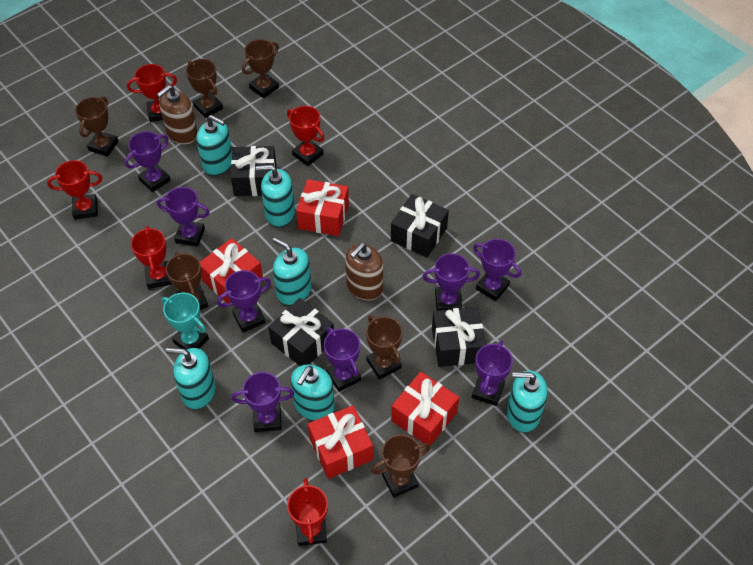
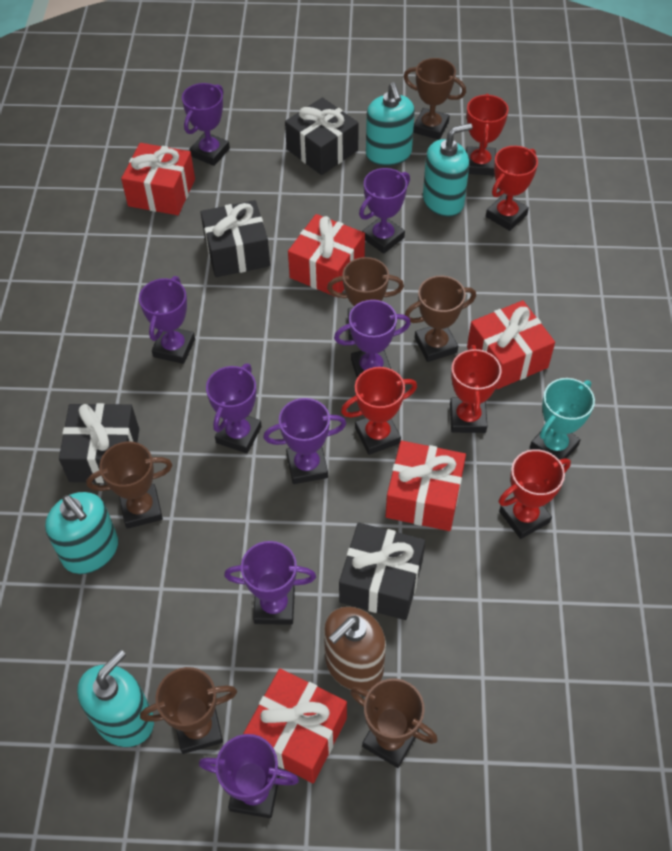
brown soap dispenser: 2 -> 1
red gift: 4 -> 5
turquoise soap dispenser: 6 -> 4

